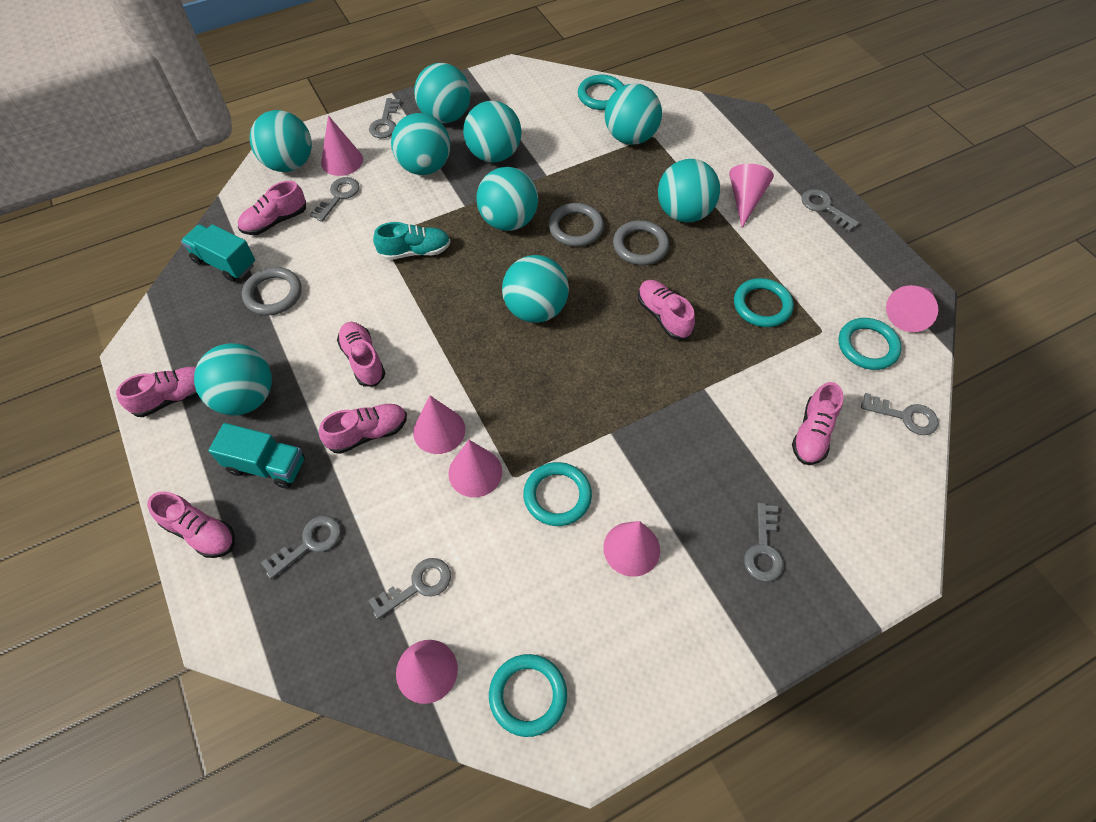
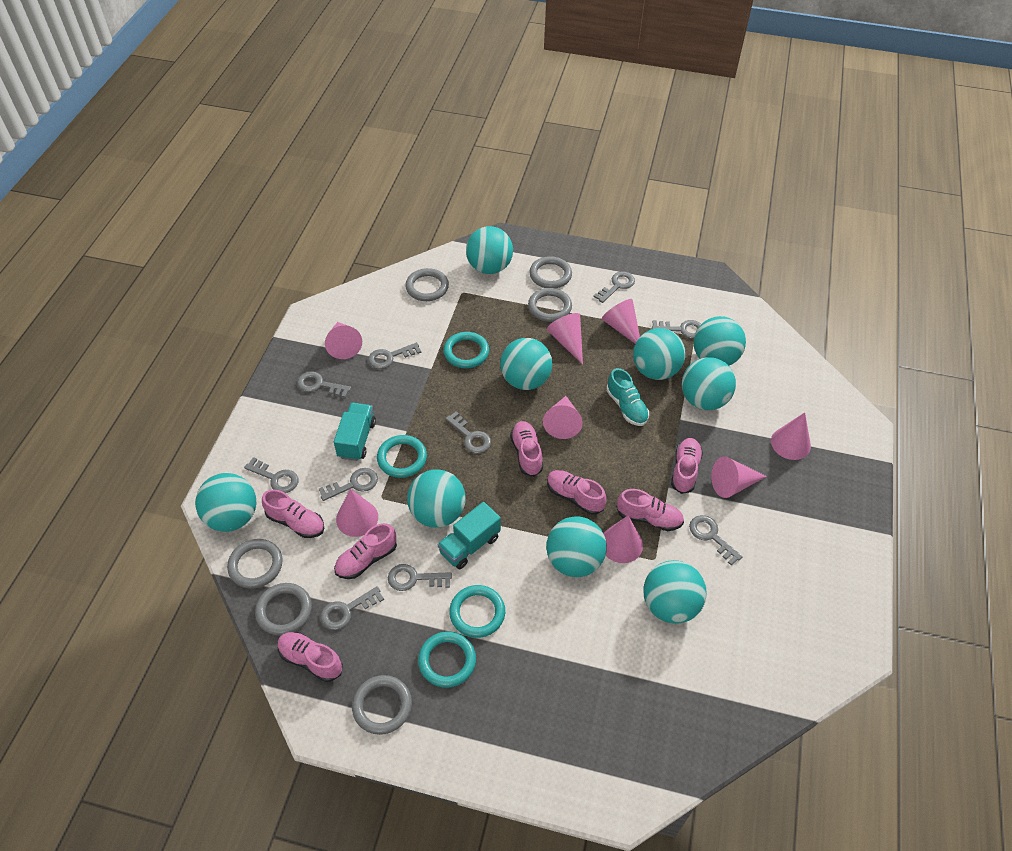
grey key: 7 -> 10
grey ring: 3 -> 6
pink cone: 7 -> 8
turquoise ring: 5 -> 4

